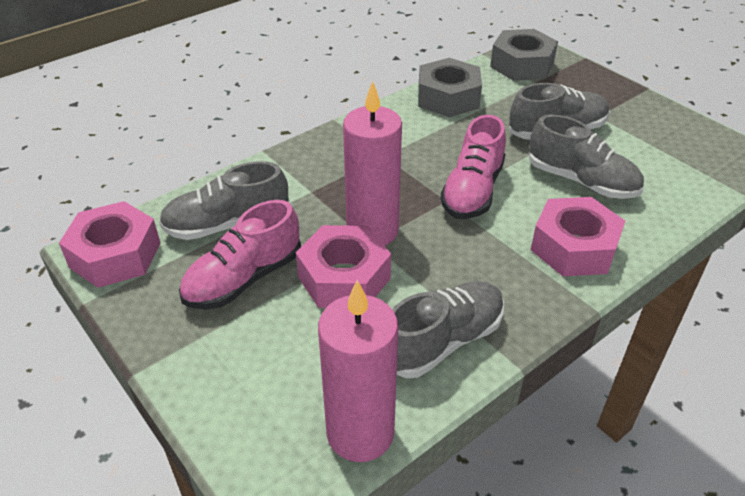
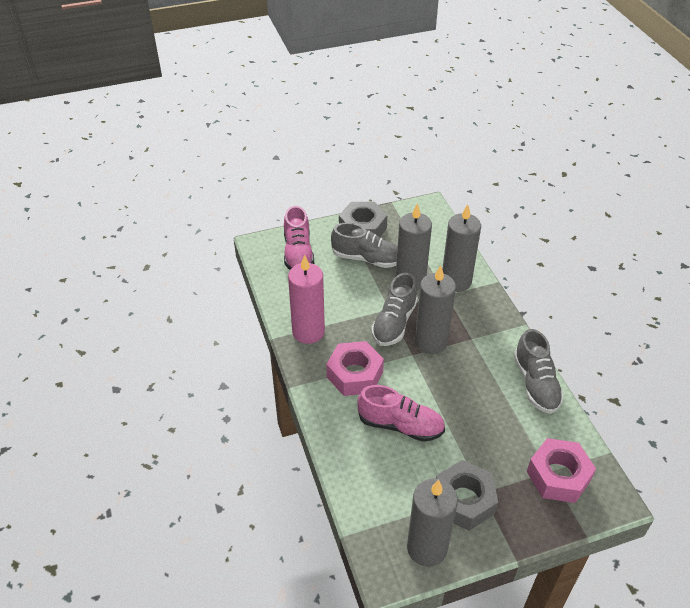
grey candle: 0 -> 4
grey shoe: 4 -> 3
pink candle: 2 -> 1
pink nut: 3 -> 2

